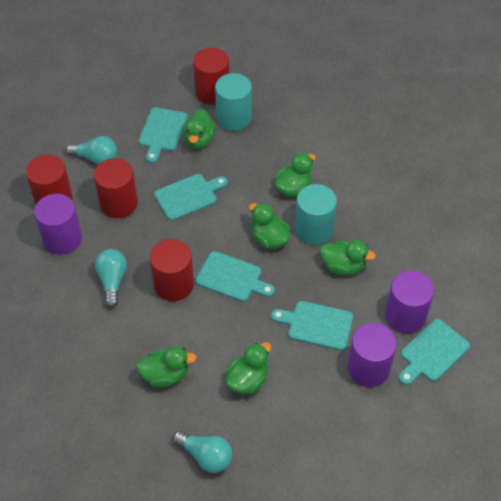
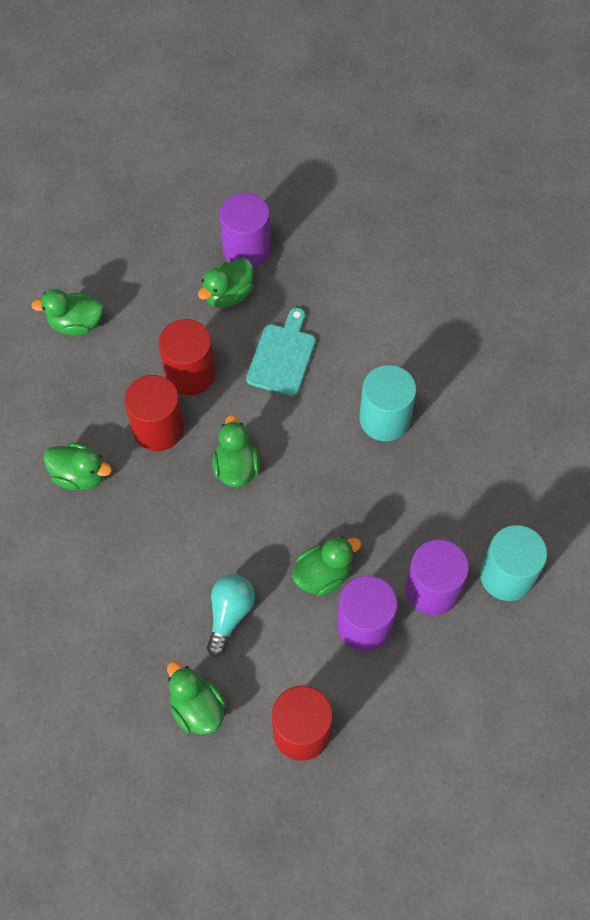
red cylinder: 4 -> 3
turquoise cutting board: 5 -> 1
turquoise light bulb: 3 -> 1

